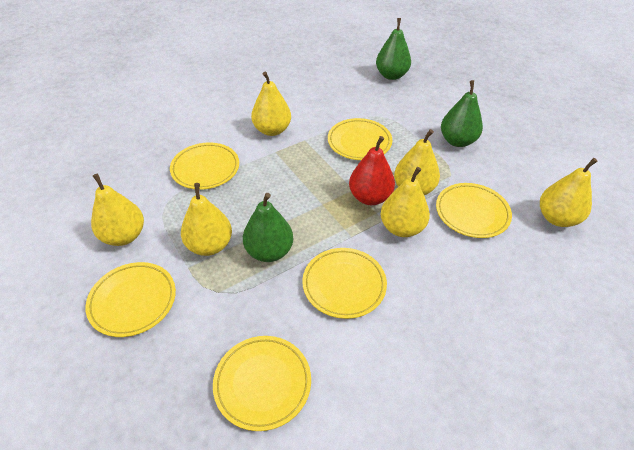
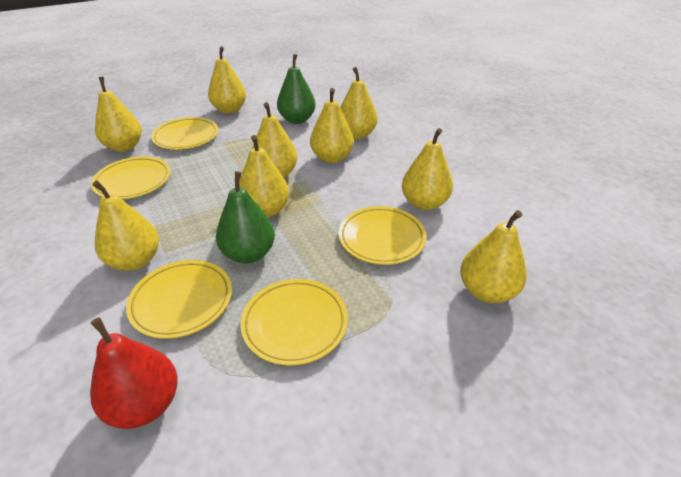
green pear: 3 -> 2
yellow pear: 6 -> 9
yellow plate: 6 -> 5

